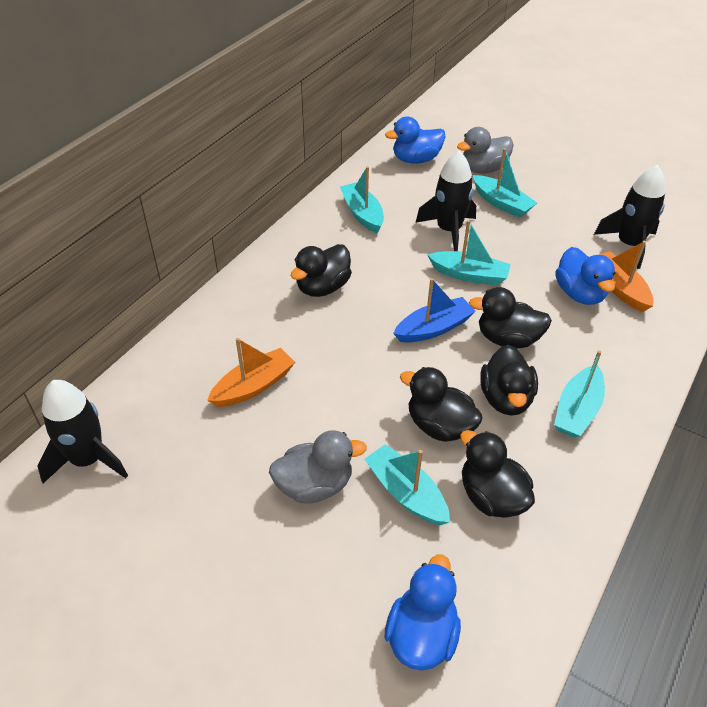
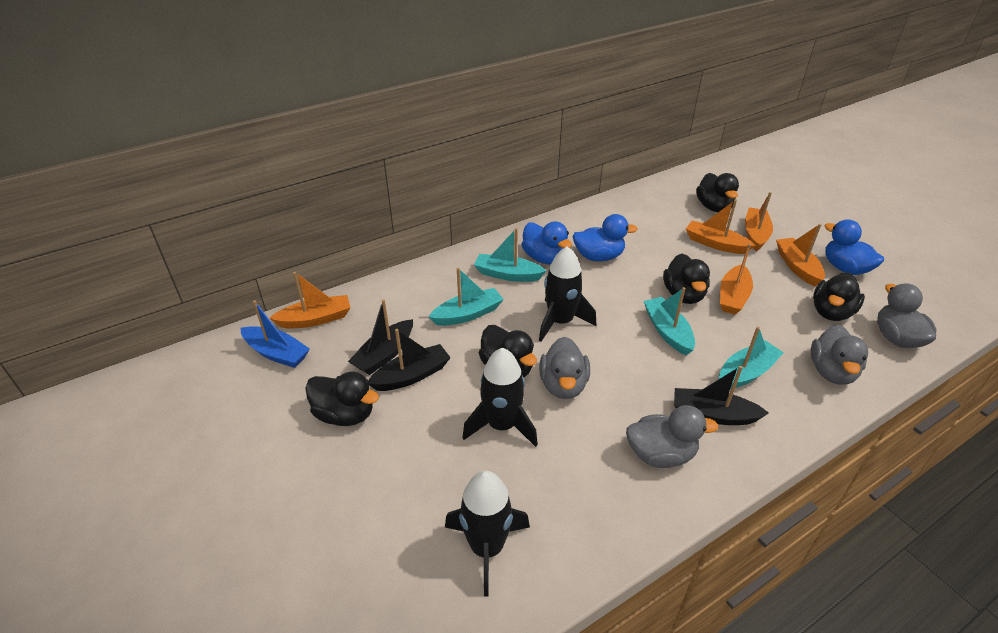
black boat: 0 -> 3
grey duck: 2 -> 4
orange boat: 2 -> 5
turquoise boat: 5 -> 4

